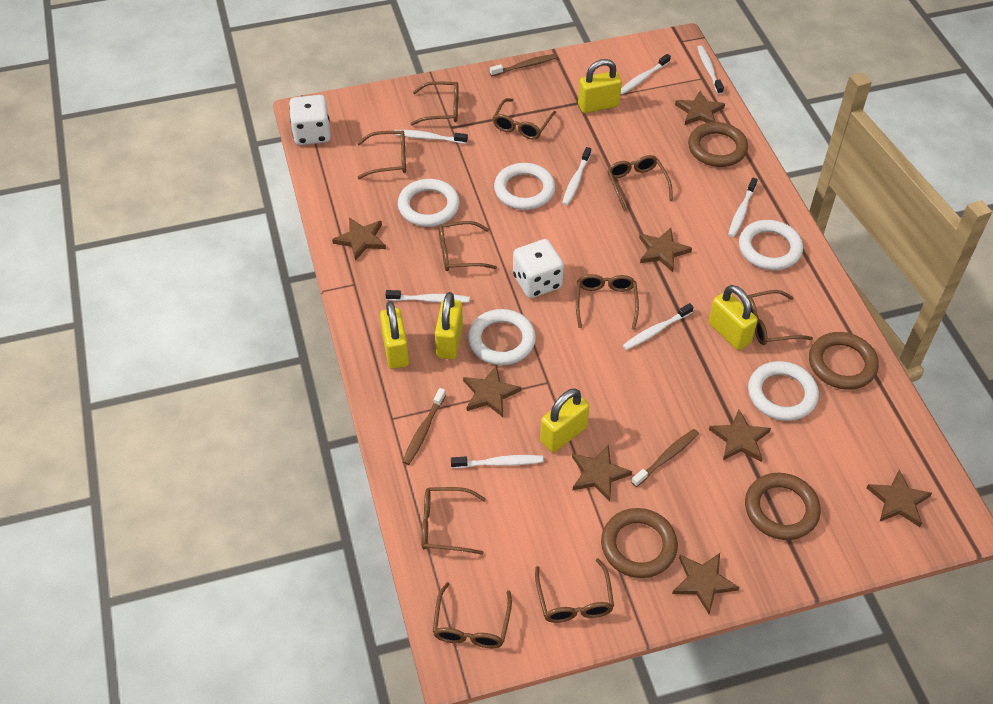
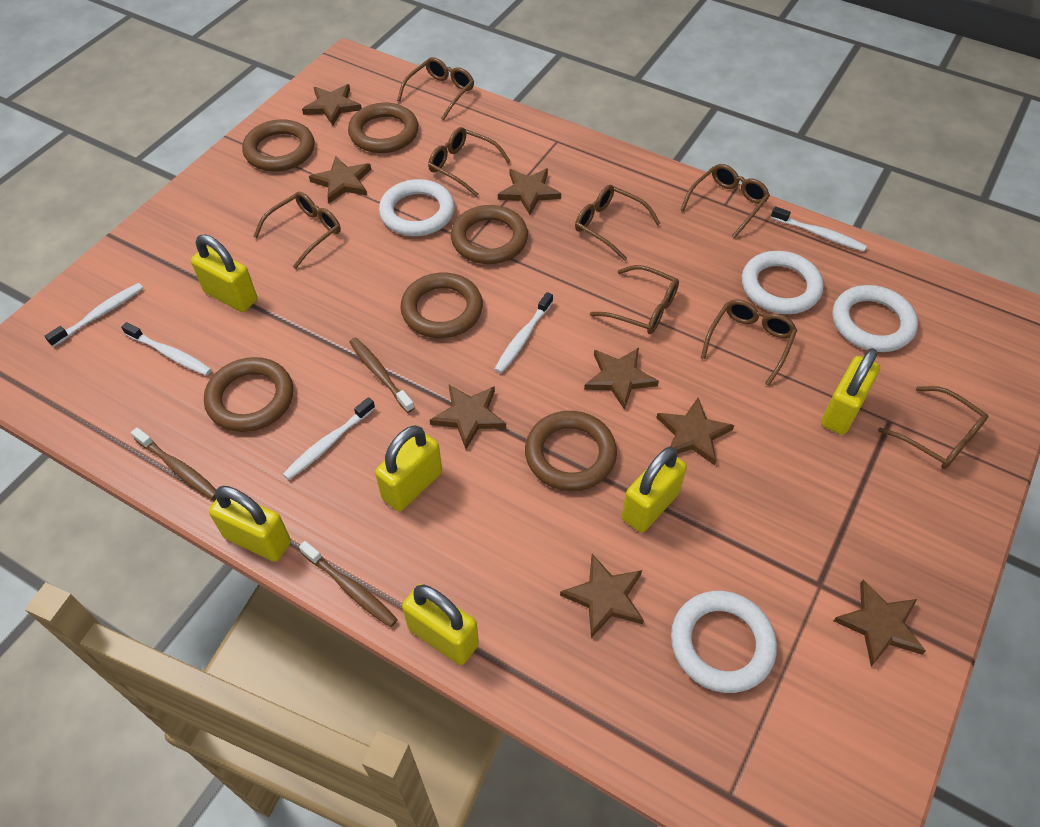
brown glasses: 10 -> 8
brown ring: 4 -> 6
white dice: 2 -> 0
white ring: 5 -> 4
white toothbrush: 8 -> 5
yellow padlock: 5 -> 6

